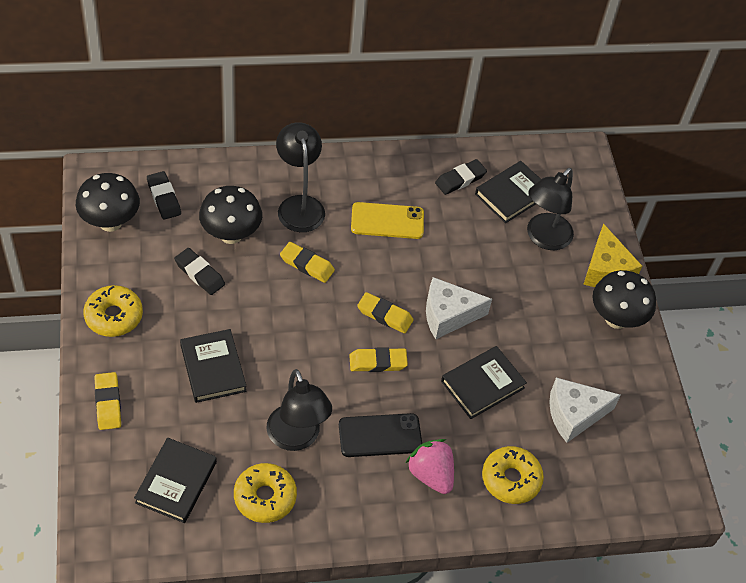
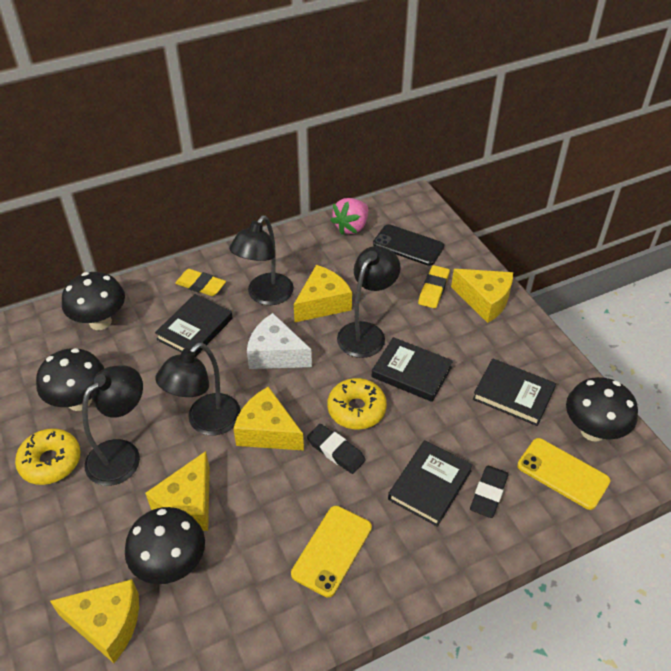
black eraser: 3 -> 2
black lamp: 3 -> 4
black mushroom: 3 -> 4
white cheese: 2 -> 1
yellow cheese: 1 -> 5
yellow donut: 3 -> 2
yellow eraser: 4 -> 2
yellow phone: 1 -> 2

